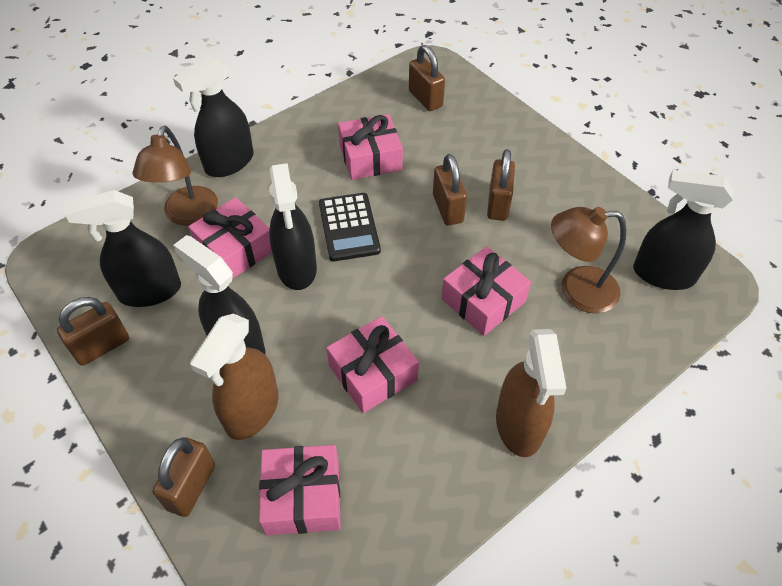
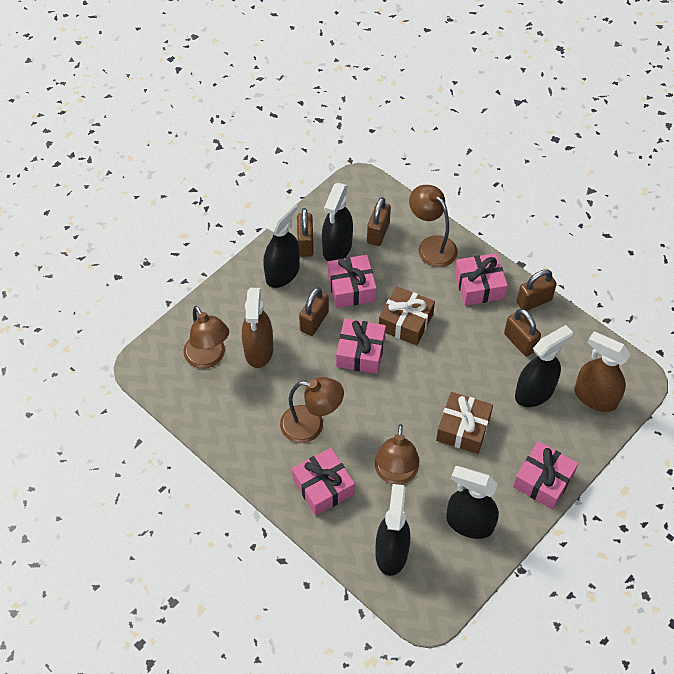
black calculator: 1 -> 0
brown gift: 0 -> 2
brown lamp: 2 -> 4

